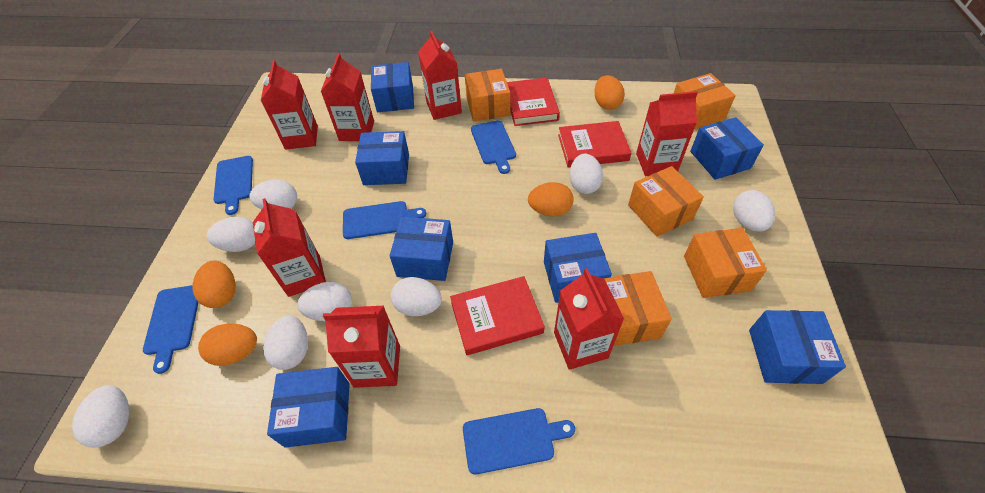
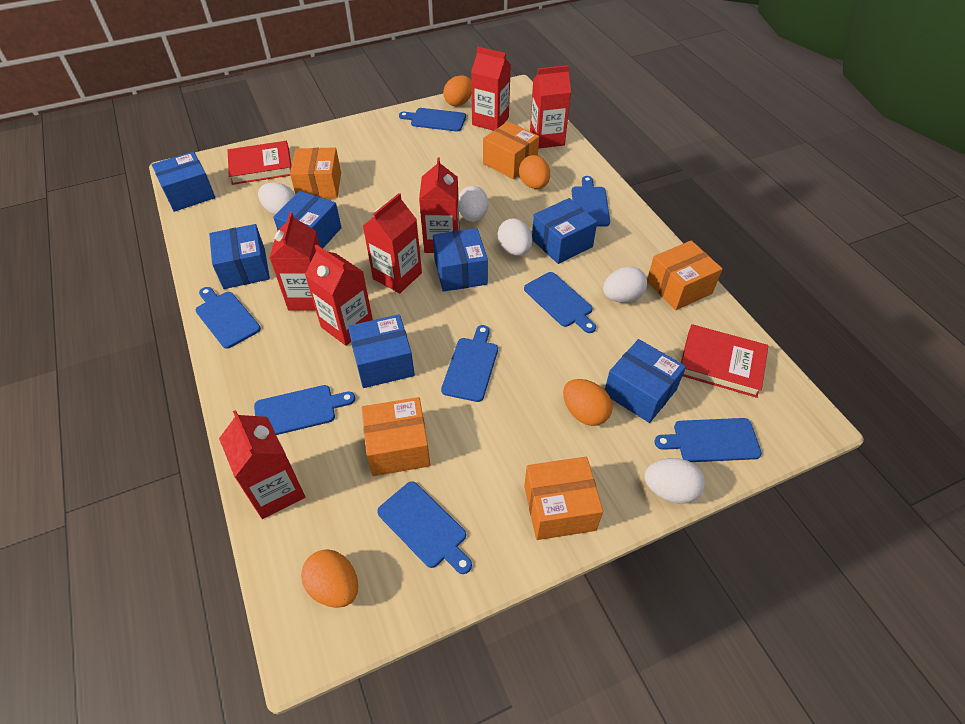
blue cutting board: 5 -> 8
red book: 3 -> 2
white egg: 8 -> 5

